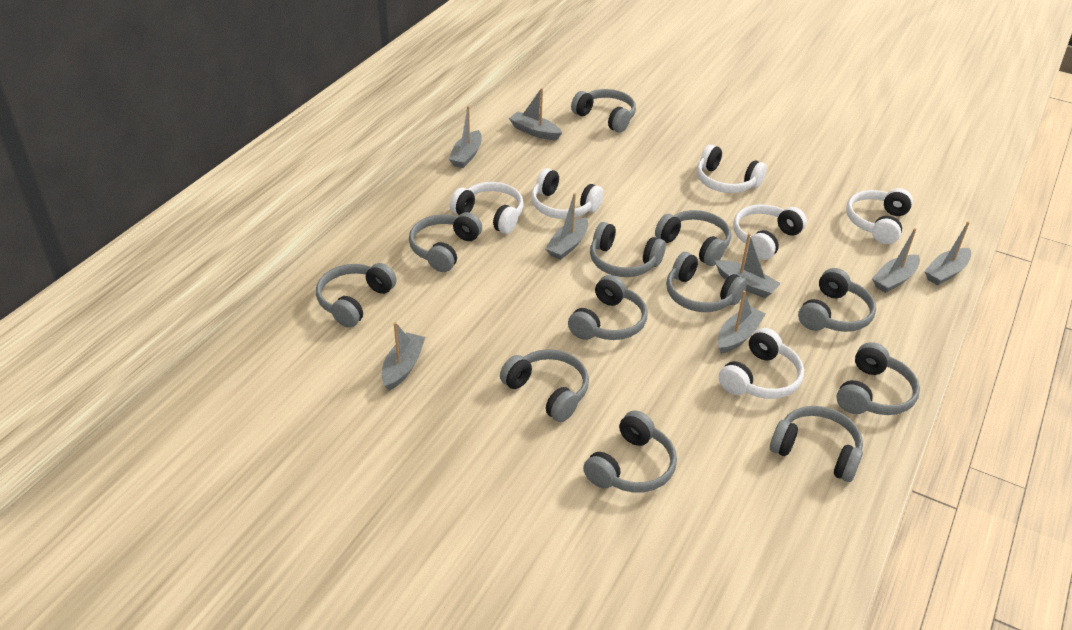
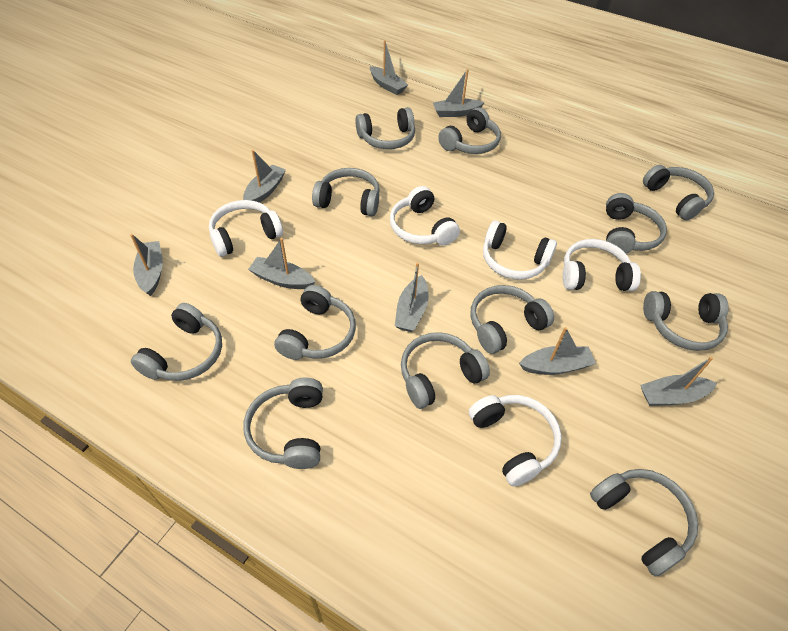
white headphones: 6 -> 5

